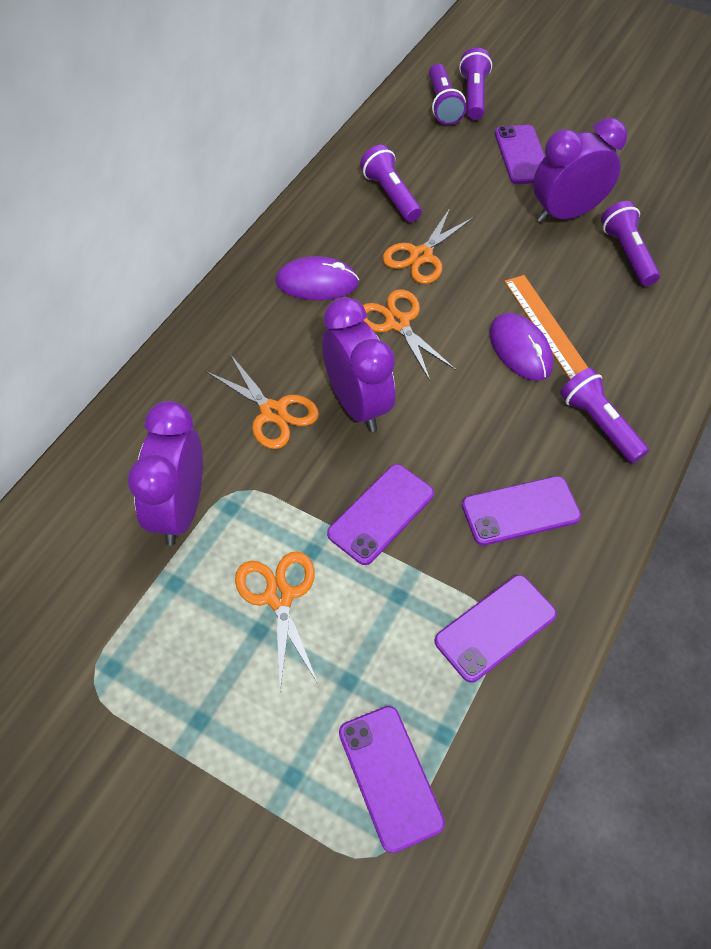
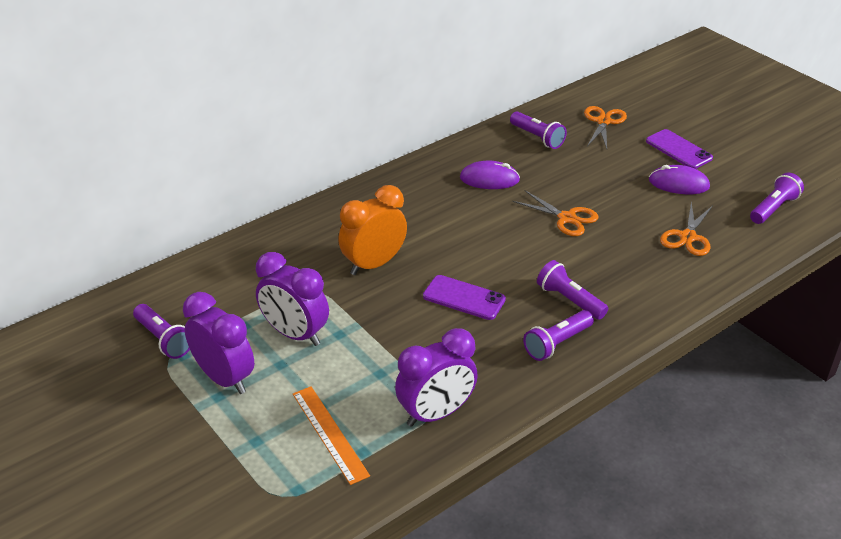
orange clock: 0 -> 1
orange scissors: 4 -> 3
purple phone: 5 -> 2

